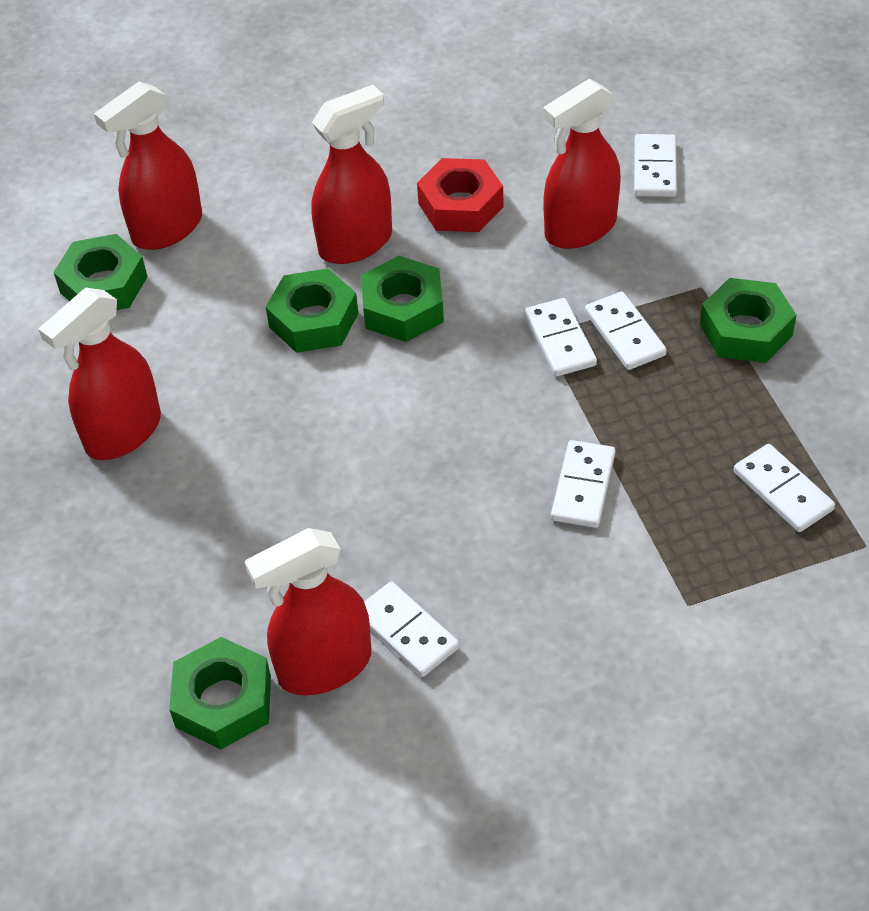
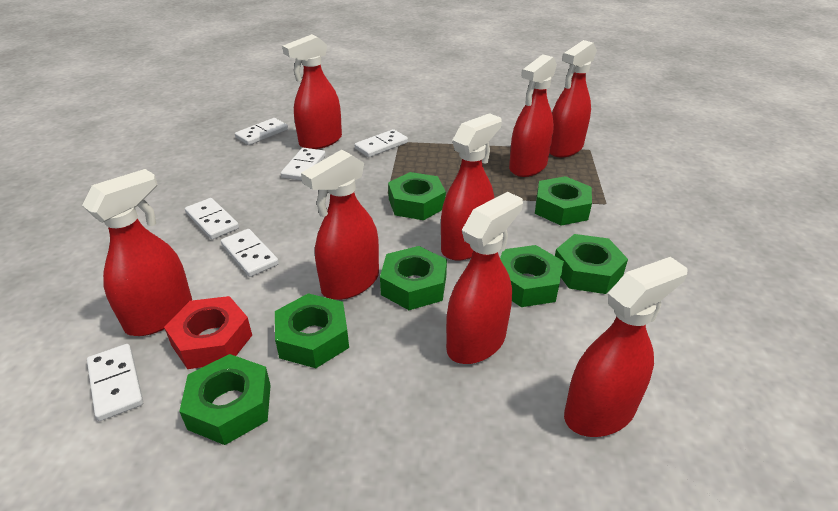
green nut: 5 -> 7
red spray bottle: 5 -> 8

